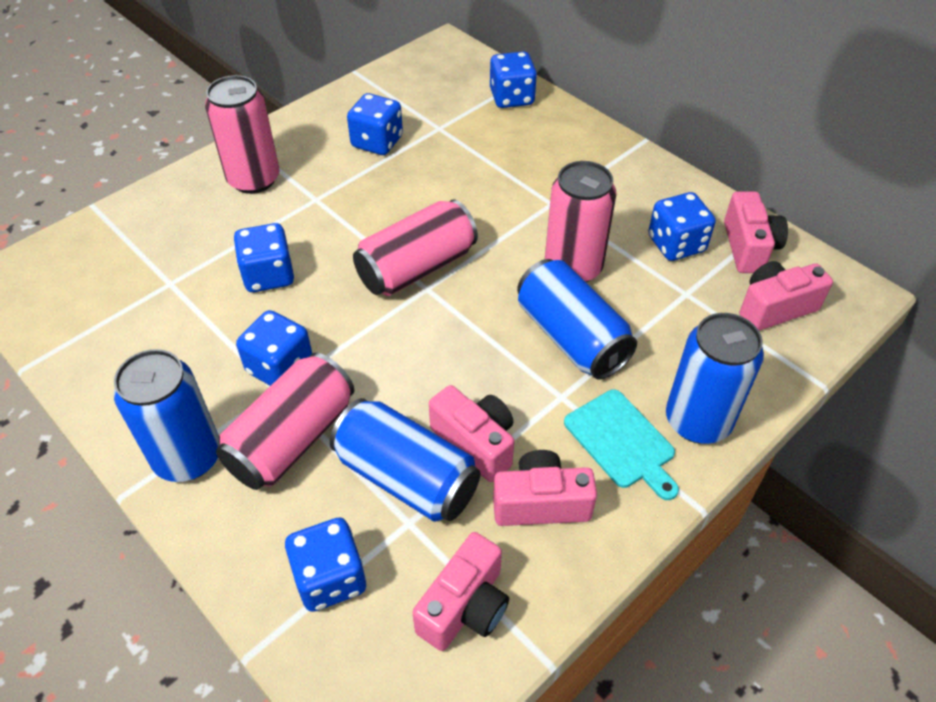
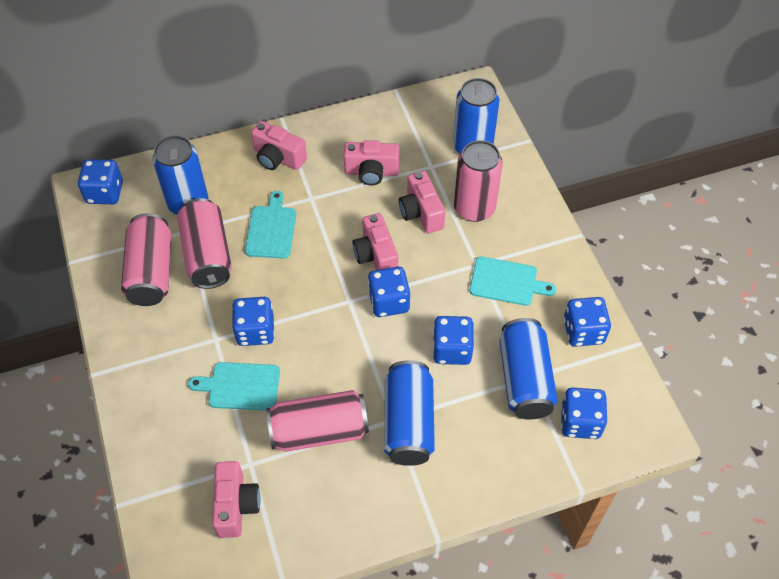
turquoise cutting board: 1 -> 3

